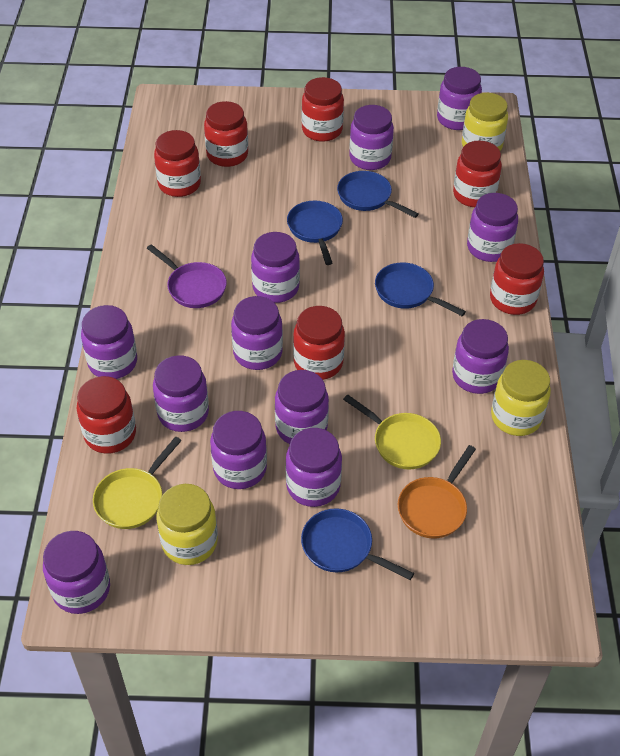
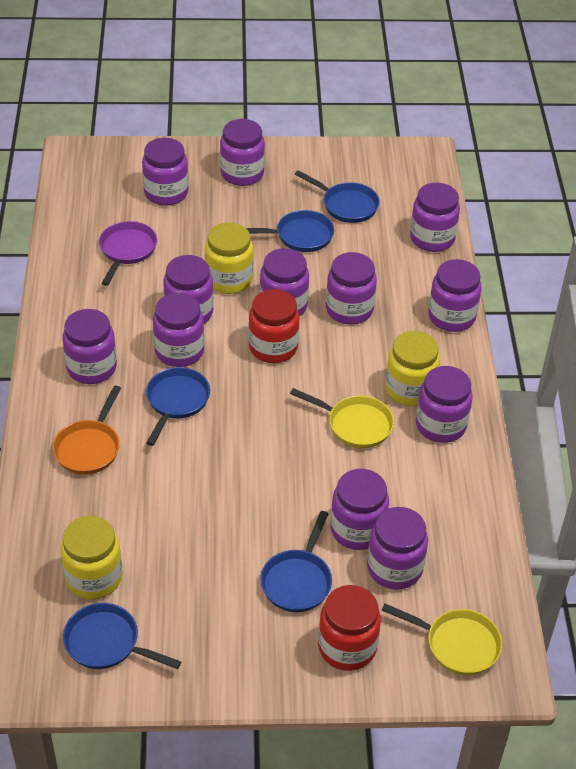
blue pan: 4 -> 5
red jar: 7 -> 2

